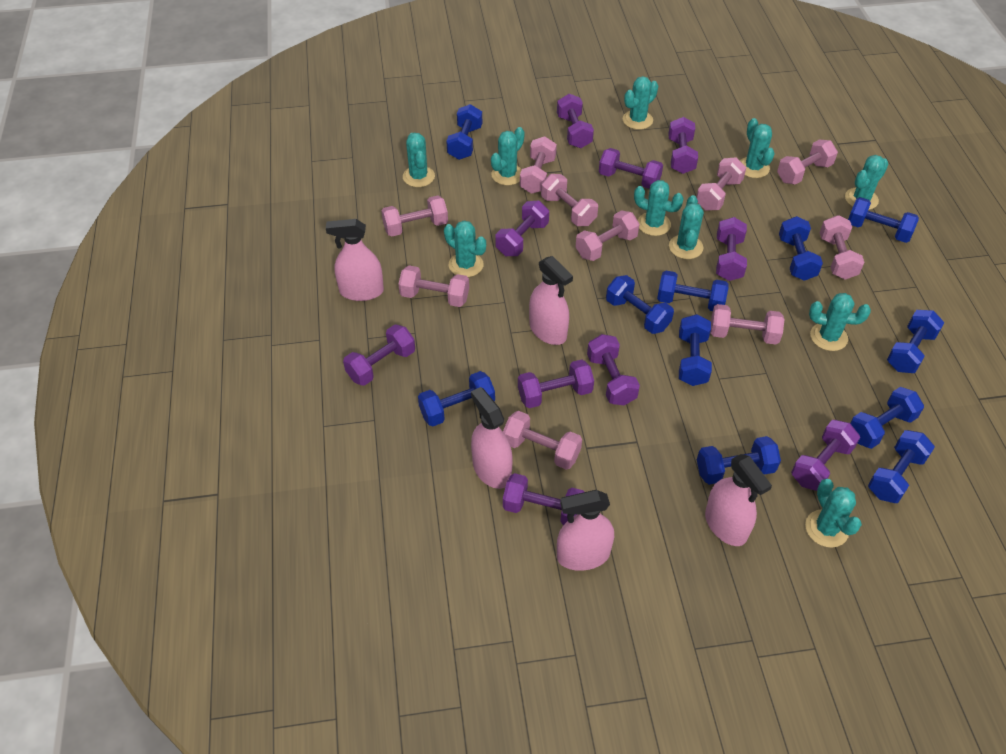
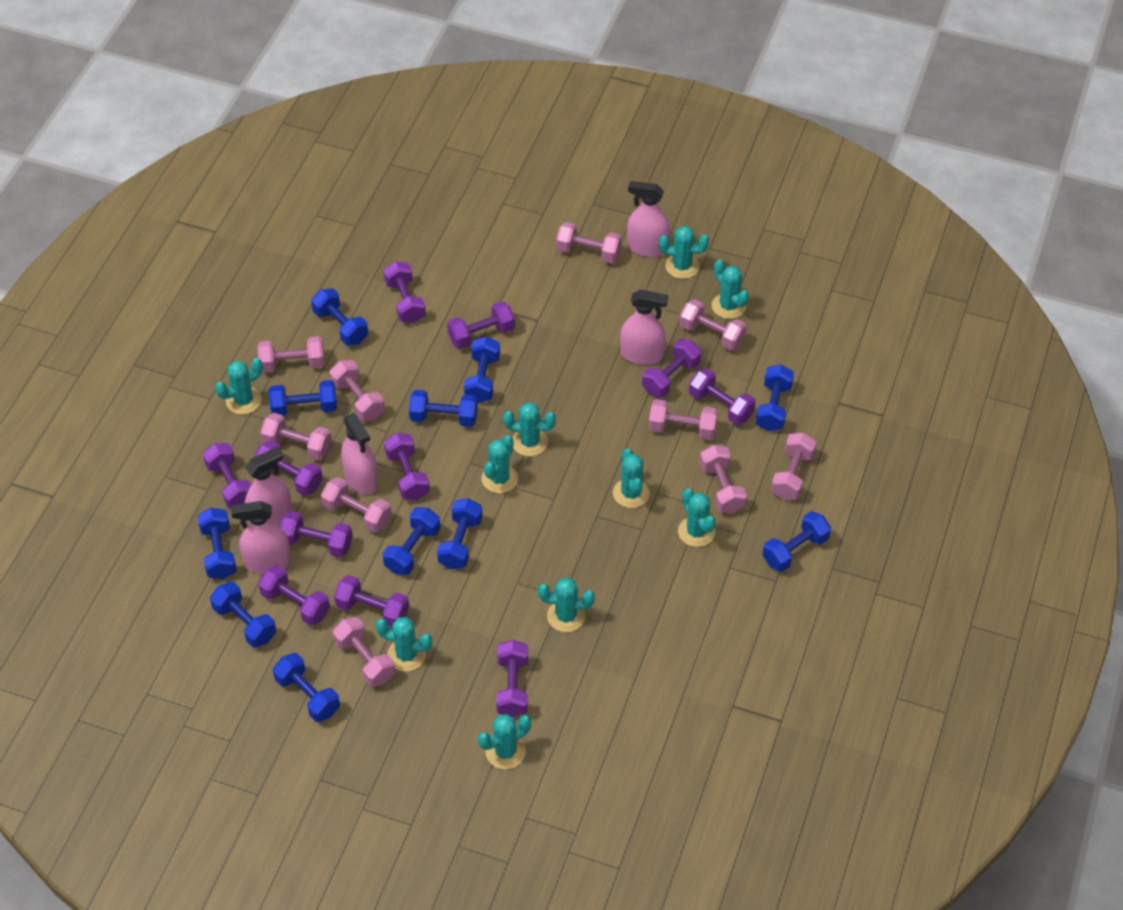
purple dumbbell: 10 -> 11

